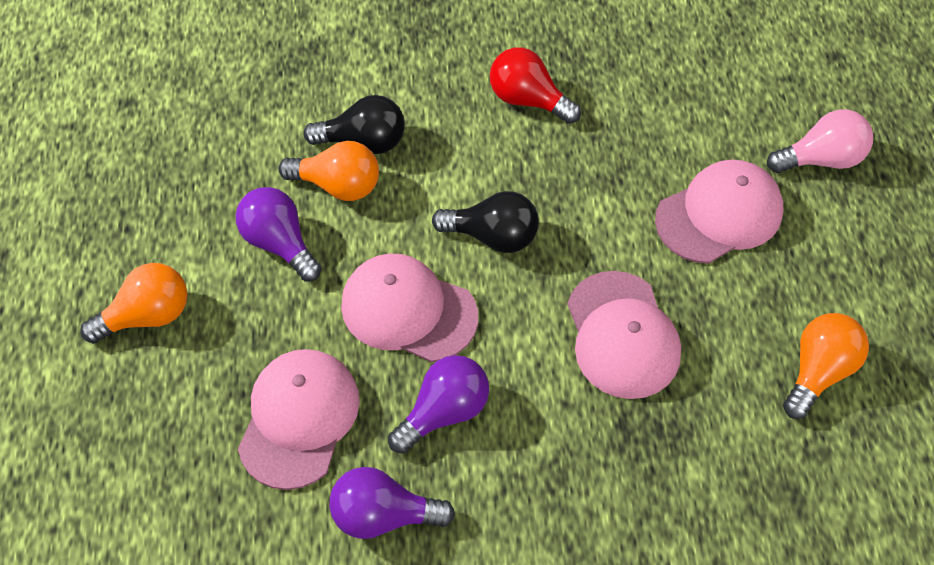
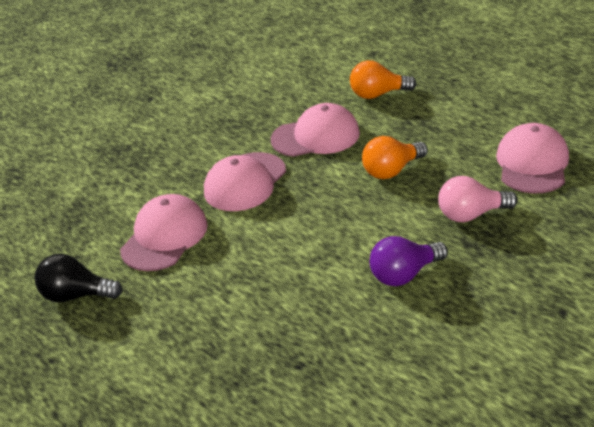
black light bulb: 2 -> 1
orange light bulb: 3 -> 2
purple light bulb: 3 -> 1
red light bulb: 1 -> 0

